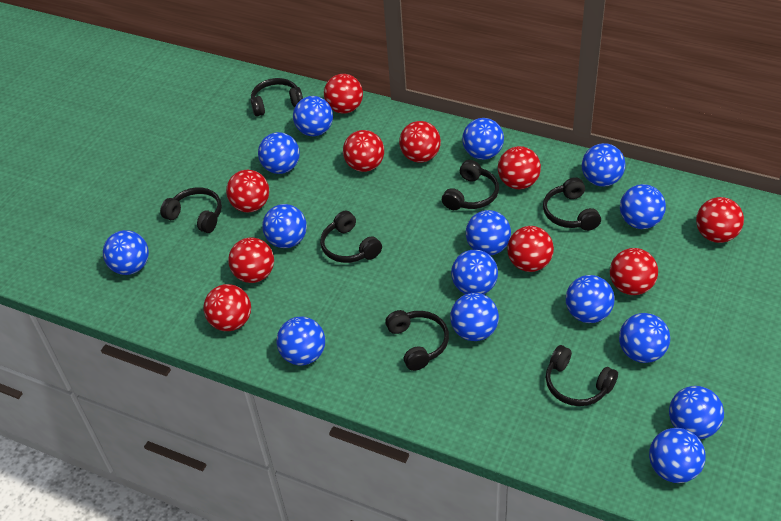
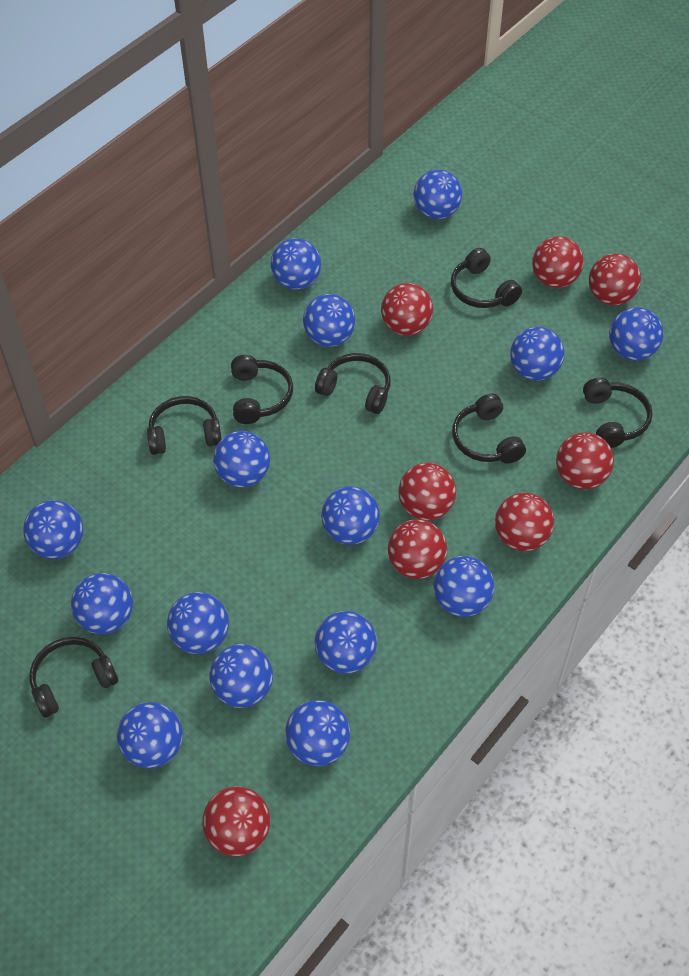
red ball: 10 -> 8

